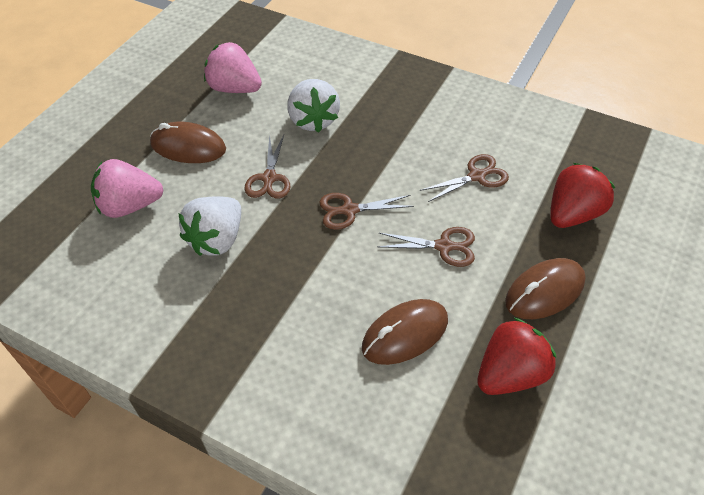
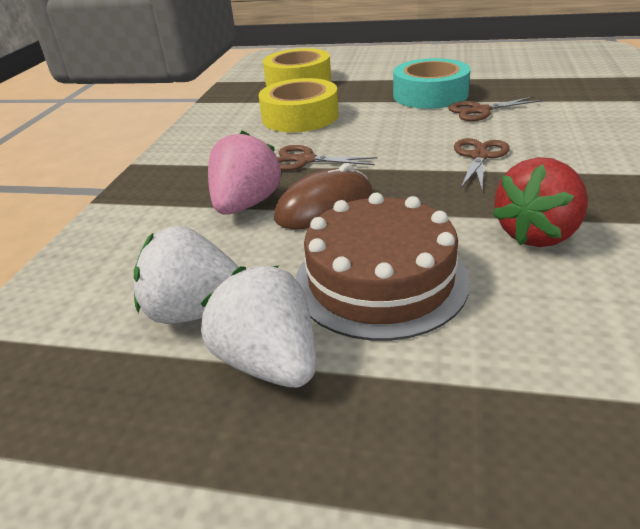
brown cake: 0 -> 1
brown mouse: 3 -> 1
brown scissors: 4 -> 3
pink strawberry: 2 -> 1
red strawberry: 2 -> 1
turquoise tape: 0 -> 1
yellow tape: 0 -> 2

